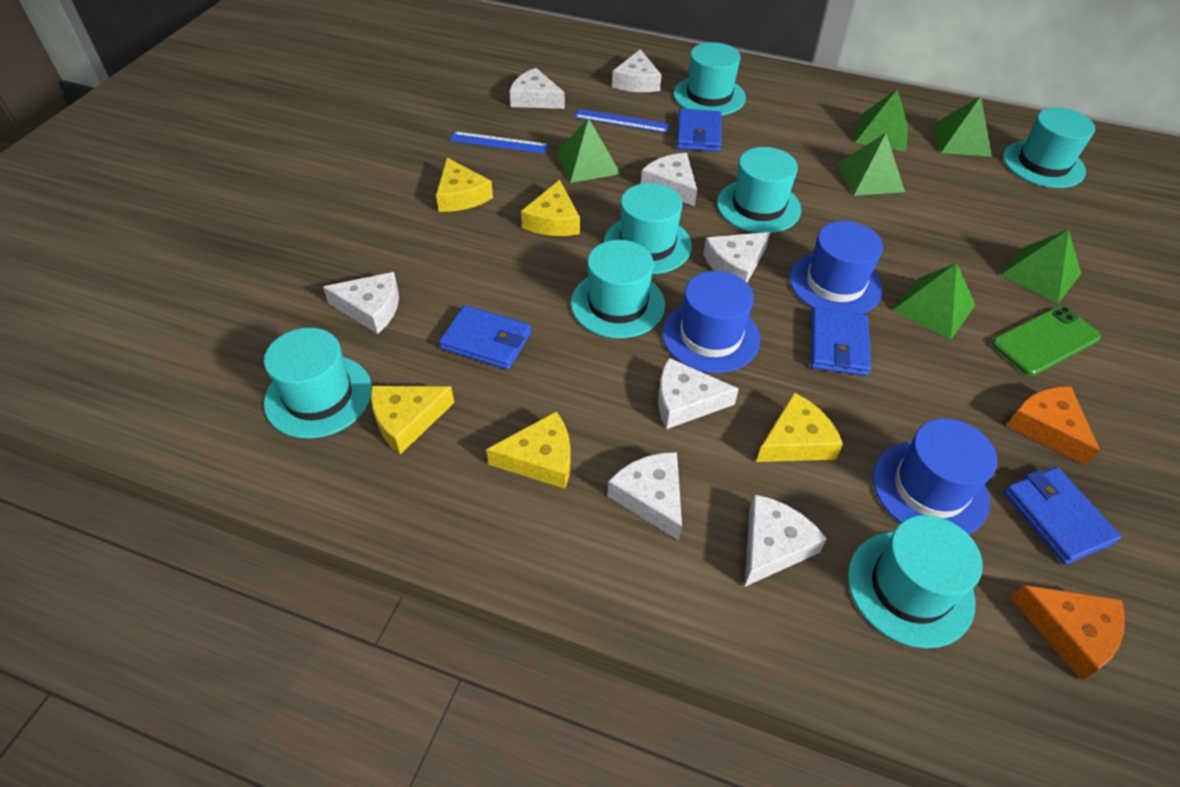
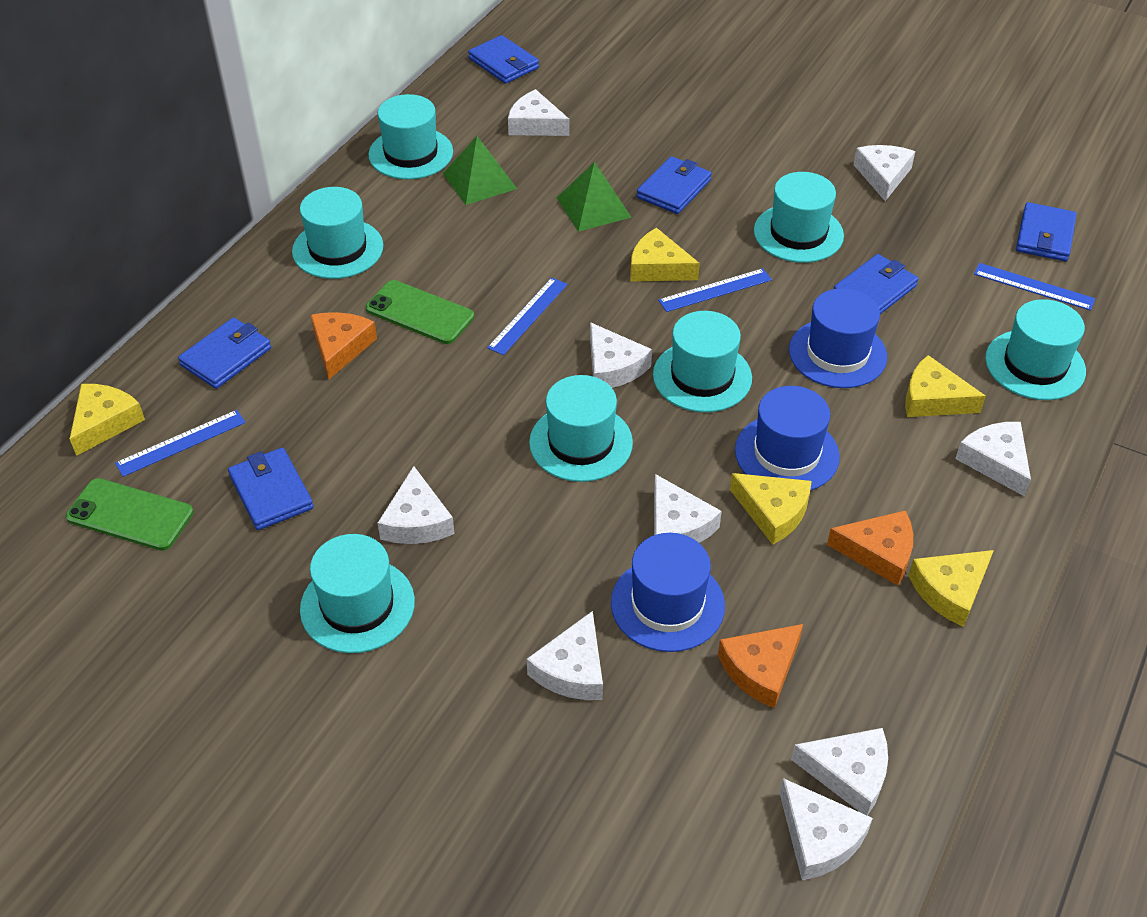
blue ruler: 2 -> 4
blue wallet: 4 -> 6
green phone: 1 -> 2
green pyramid: 6 -> 2
orange cheese: 2 -> 3
white cheese: 8 -> 9

